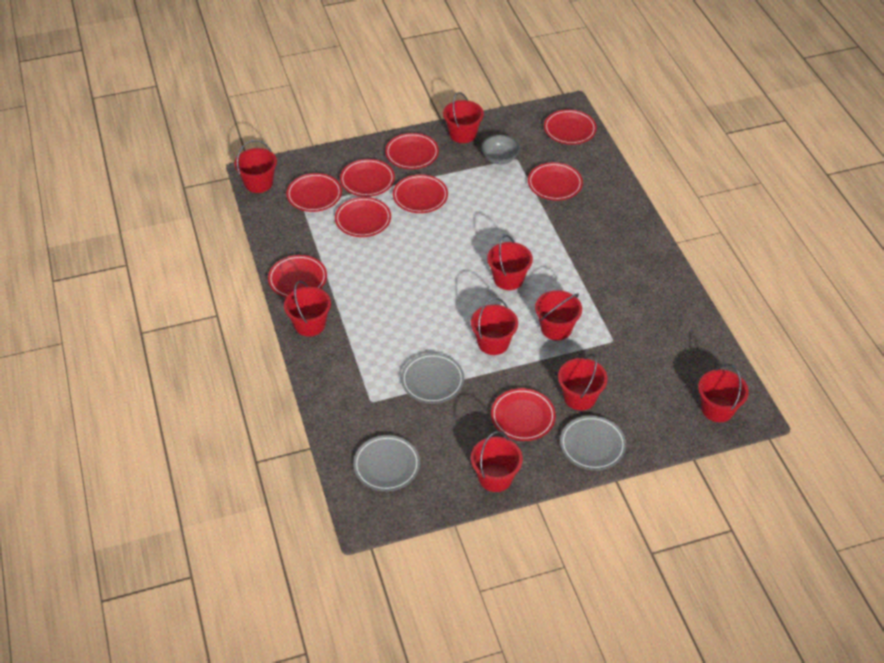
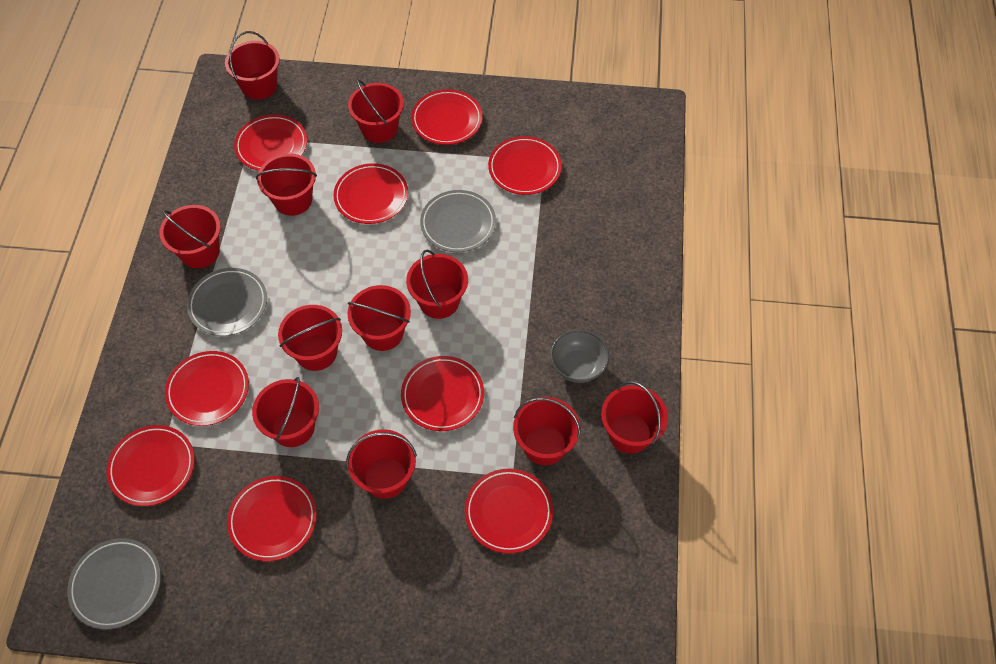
red bucket: 9 -> 11

